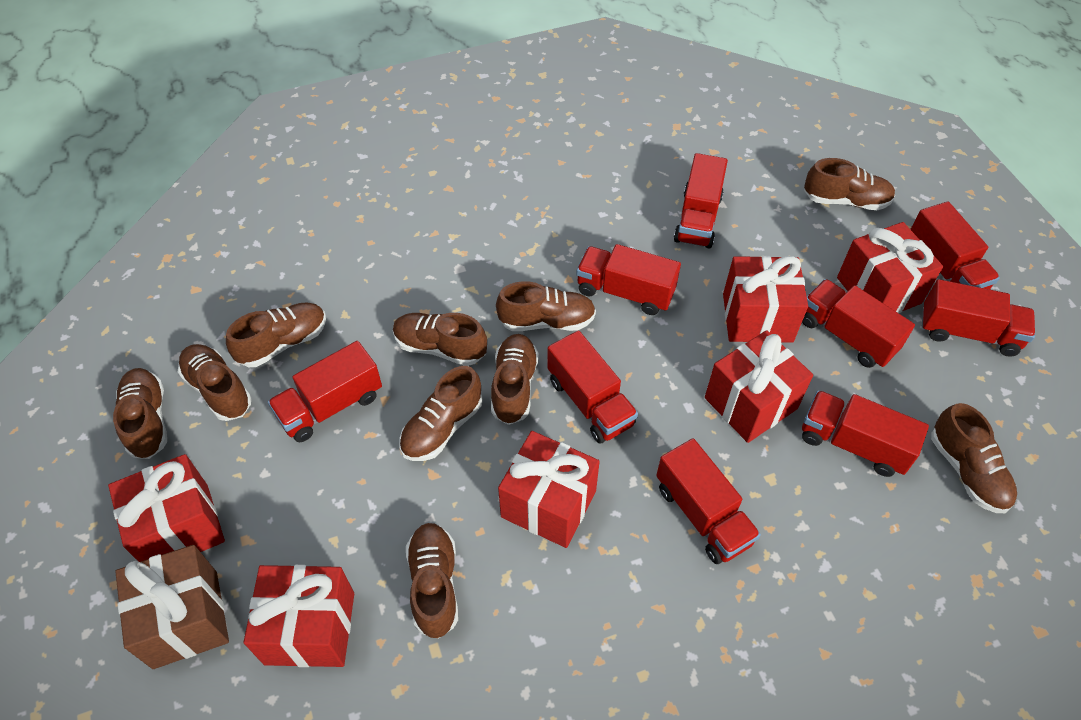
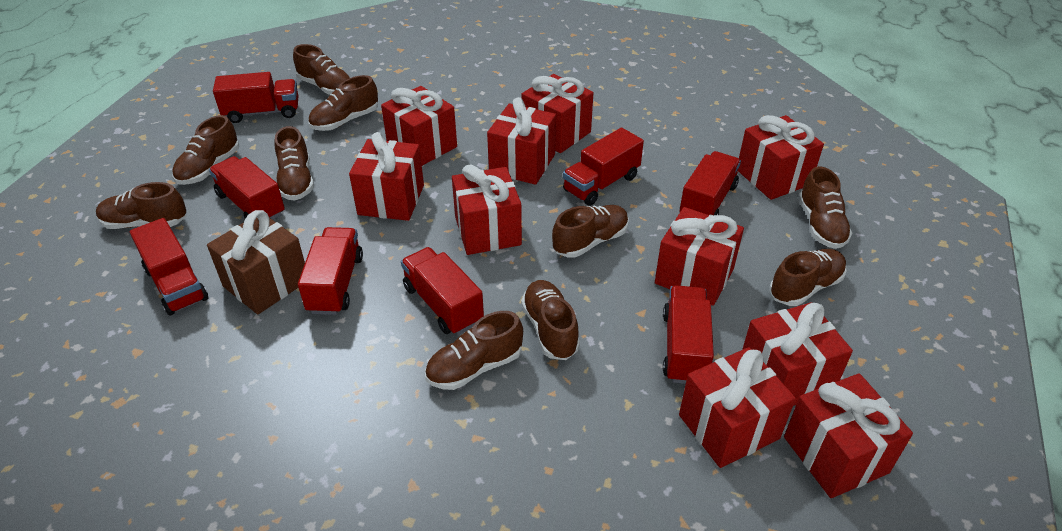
red gift: 6 -> 10
red truck: 9 -> 8

